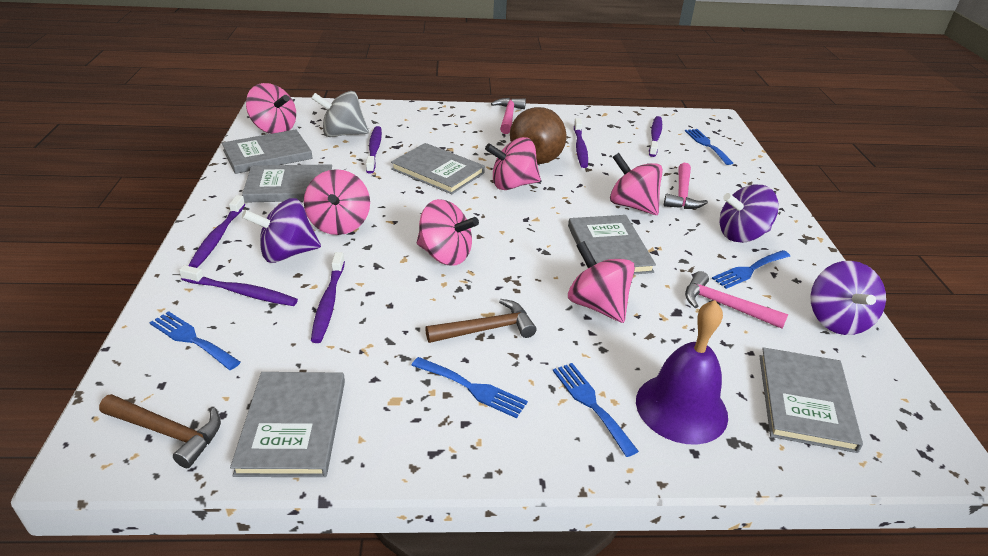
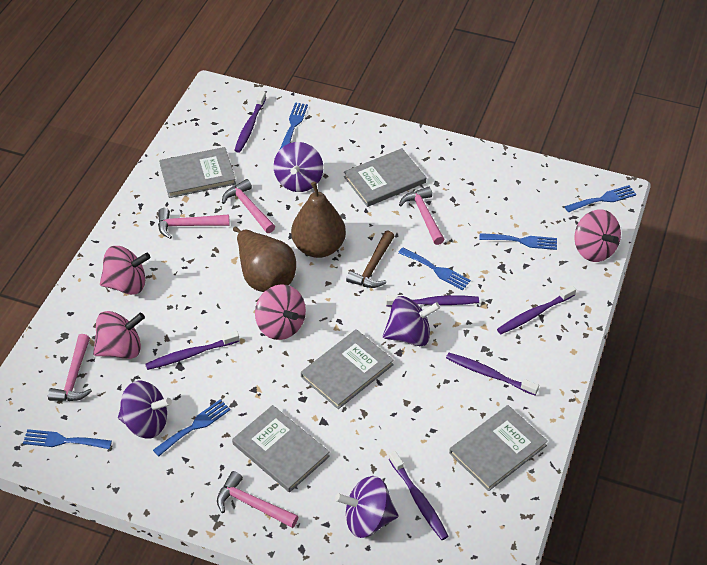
blue fork: 5 -> 6
brown hammer: 2 -> 1
brown pear: 1 -> 2
grey book: 6 -> 5
grey spinning top: 1 -> 0
pink hammer: 3 -> 5
pink spinning top: 6 -> 4
purple bell: 1 -> 0
purple spinning top: 3 -> 4

